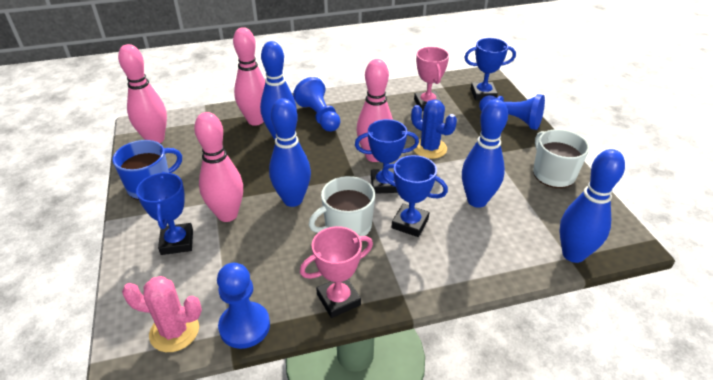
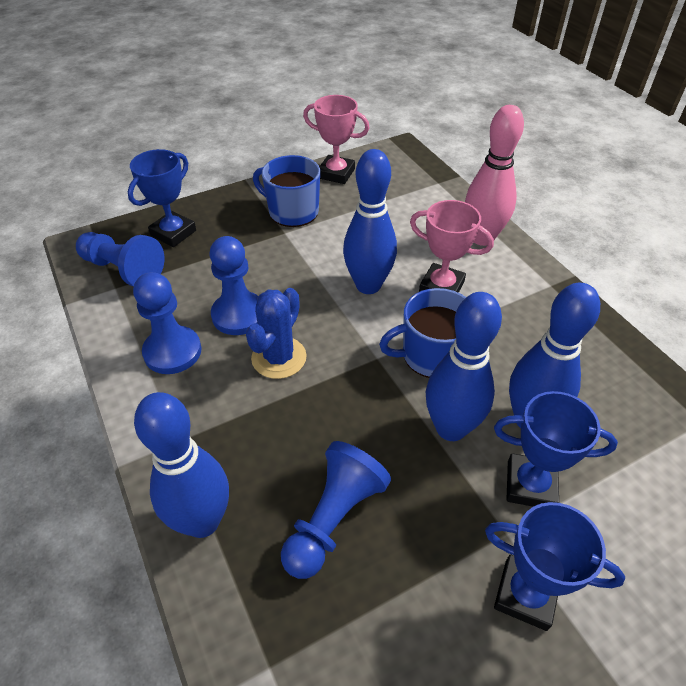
blue mug: 1 -> 2
blue pawn: 3 -> 4
blue trophy: 4 -> 3
pink bowling pin: 4 -> 1
pink cactus: 1 -> 0
white mug: 2 -> 0

